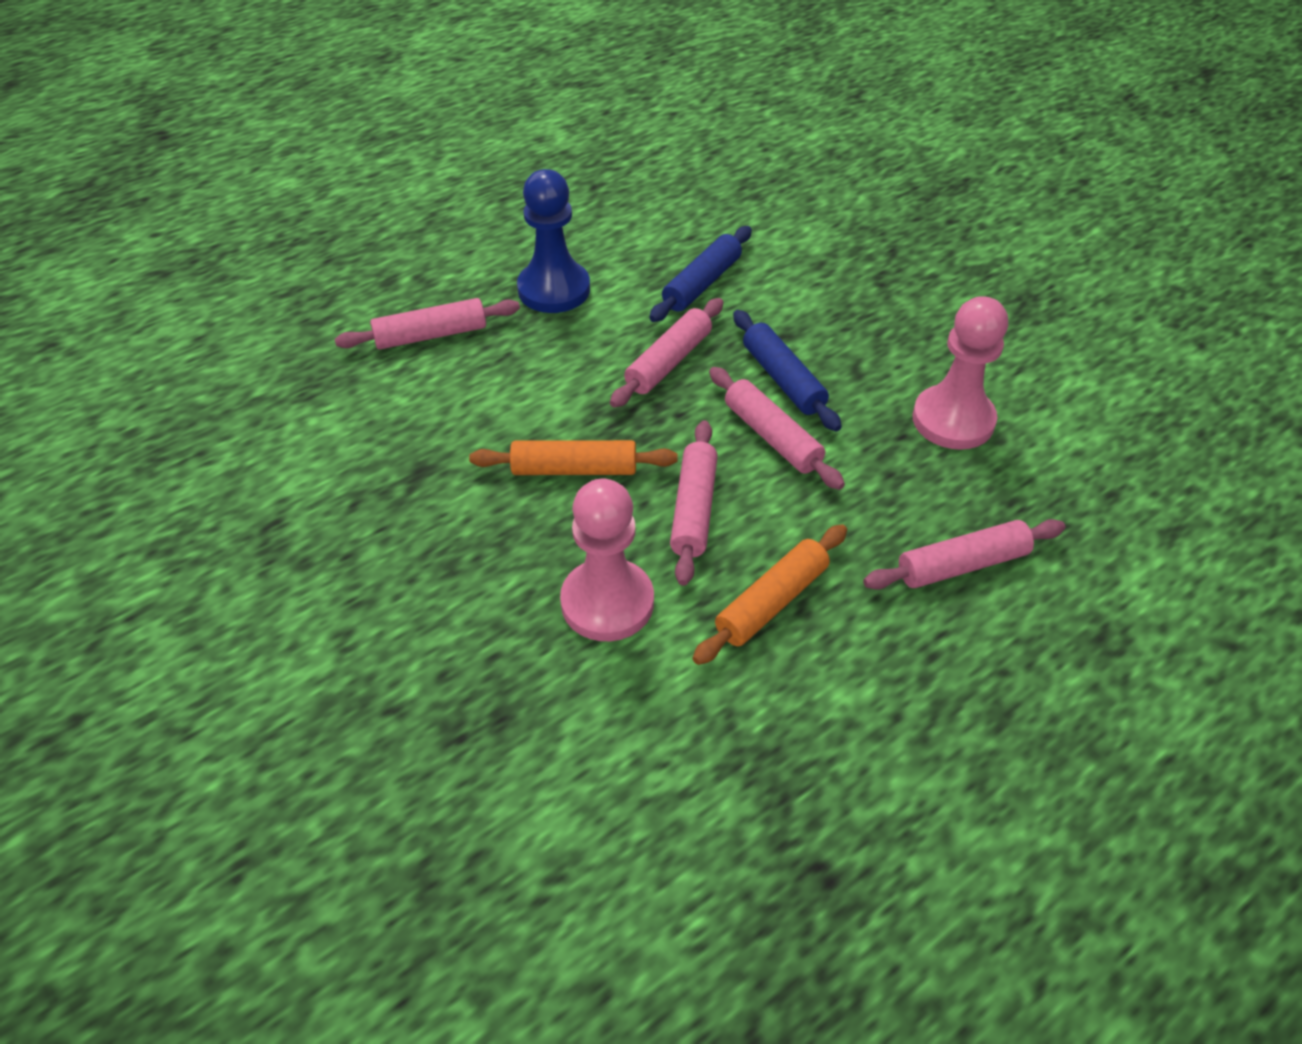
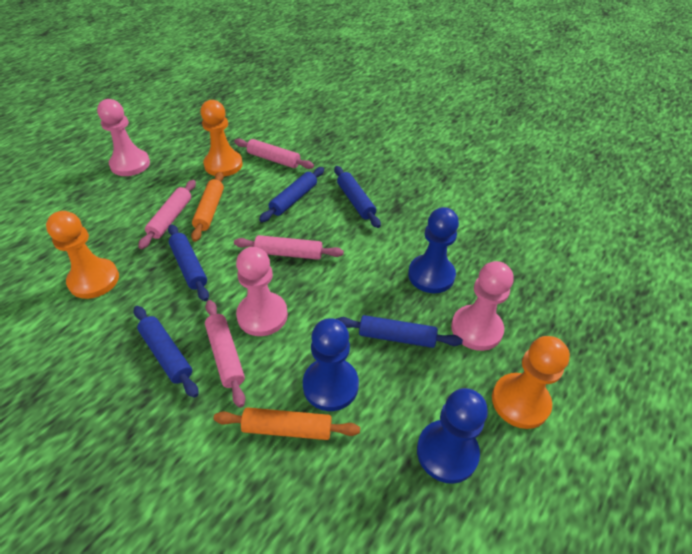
blue pawn: 1 -> 3
blue rolling pin: 2 -> 5
orange pawn: 0 -> 3
pink pawn: 2 -> 3
pink rolling pin: 5 -> 4

